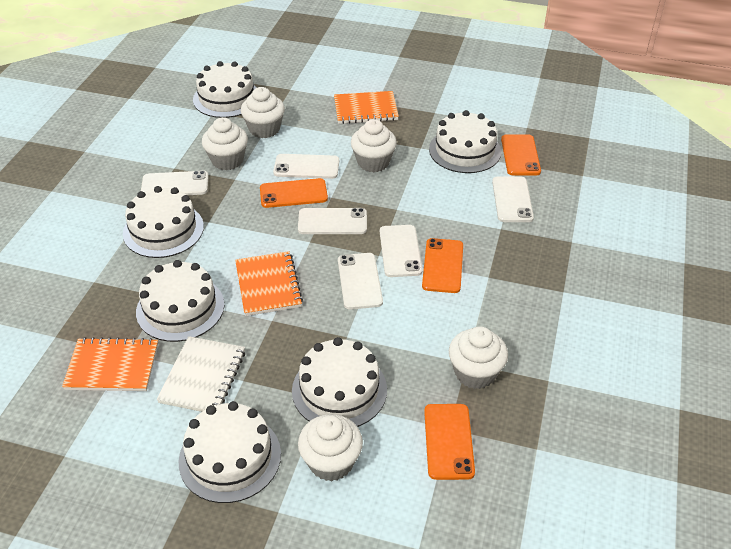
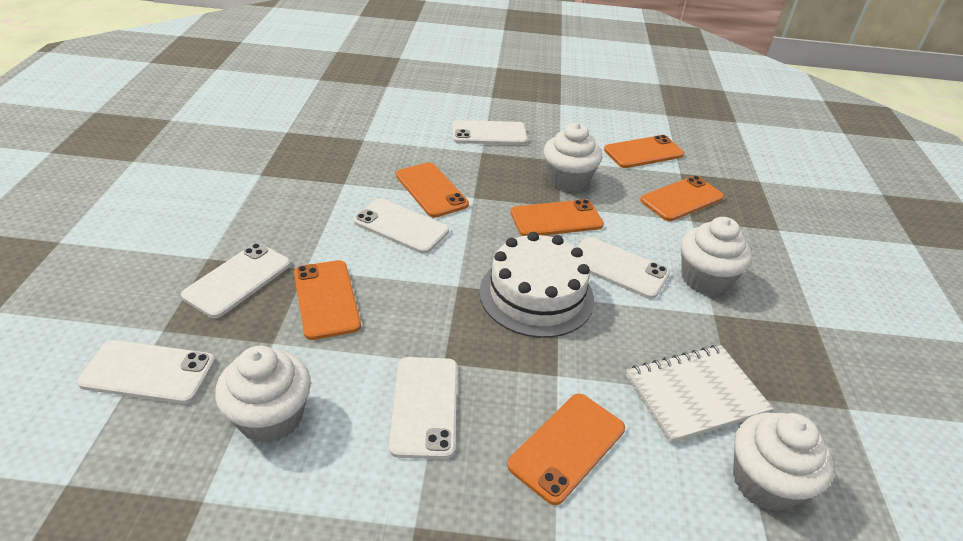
orange notebook: 3 -> 0
orange phone: 4 -> 6
white cake: 6 -> 1
white cupcake: 5 -> 4

